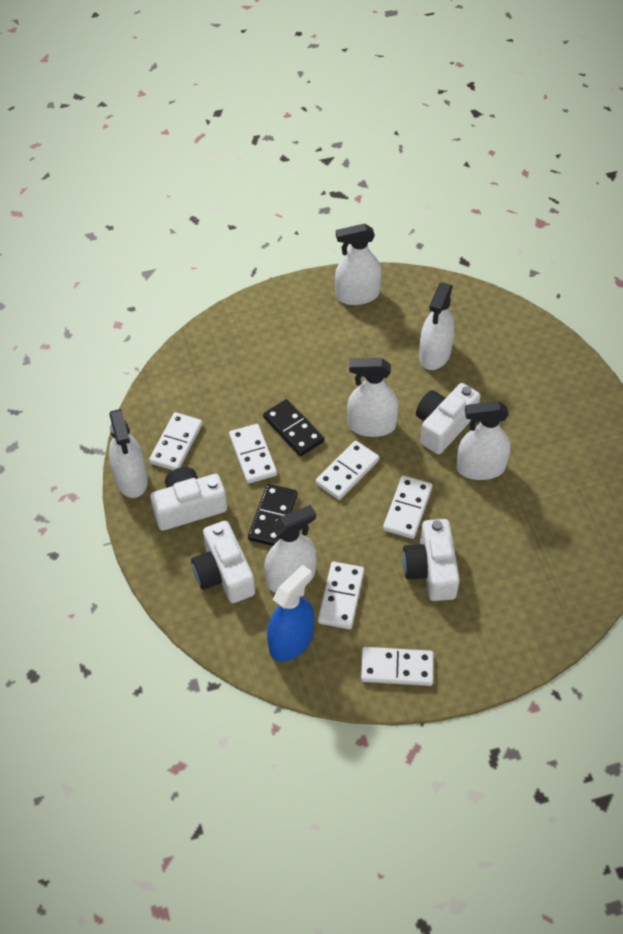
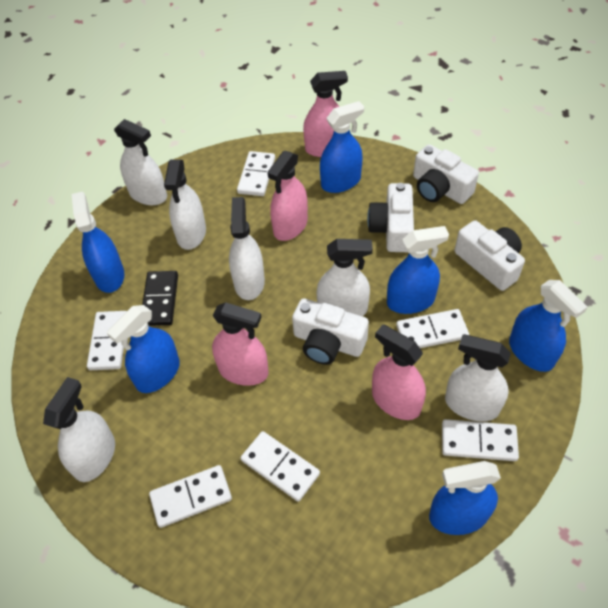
black domino: 2 -> 1
blue spray bottle: 1 -> 6
pink spray bottle: 0 -> 4

